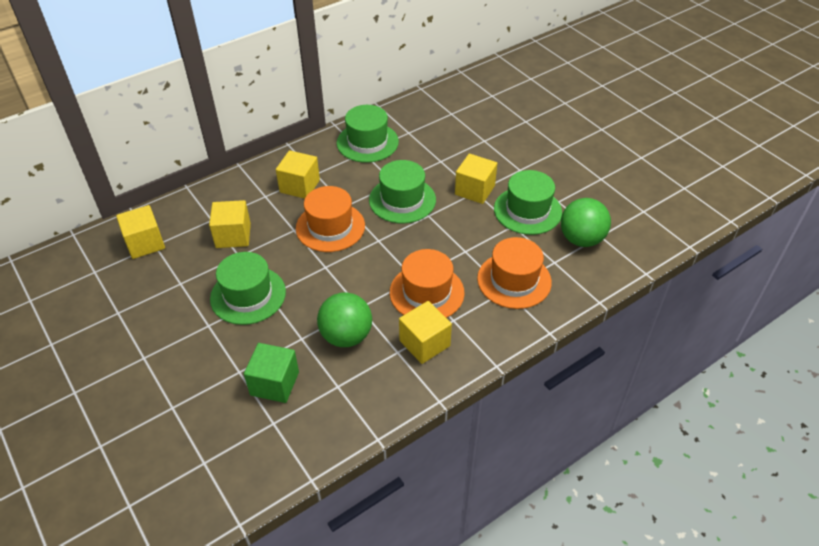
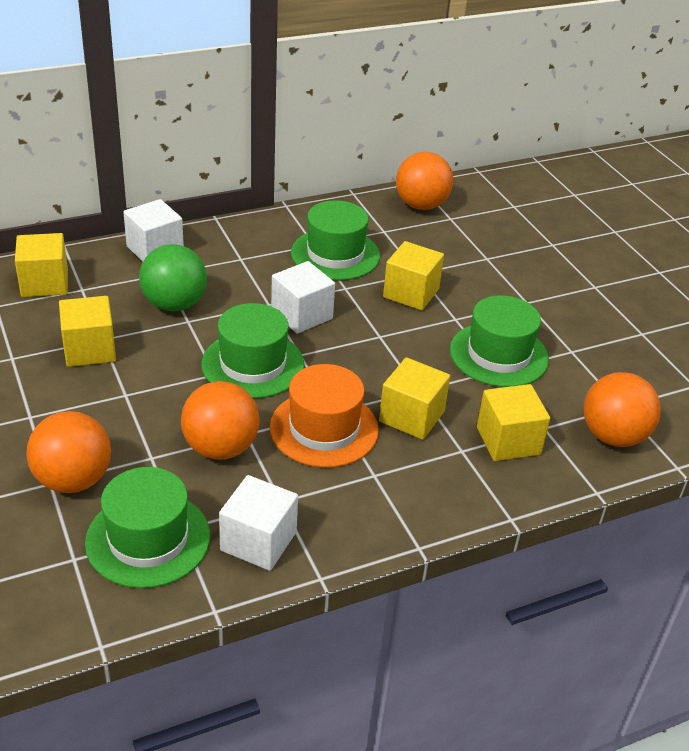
green ball: 2 -> 1
green cube: 1 -> 0
orange ball: 0 -> 4
orange hat: 3 -> 1
white cube: 0 -> 3

